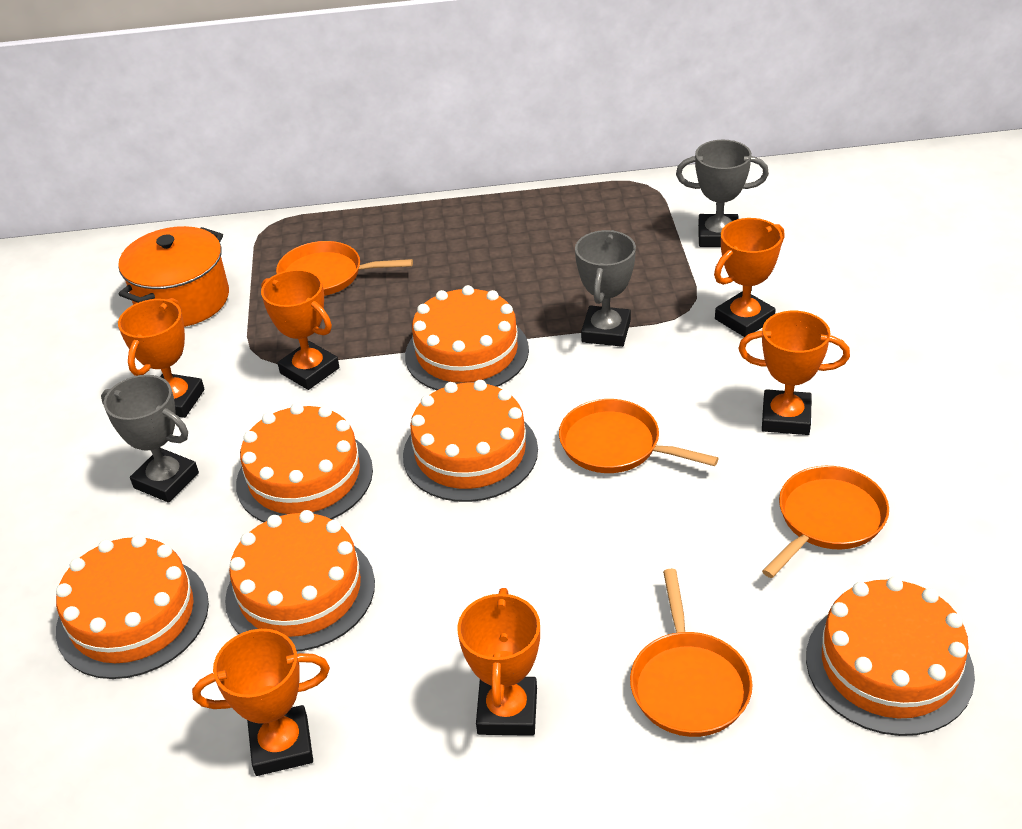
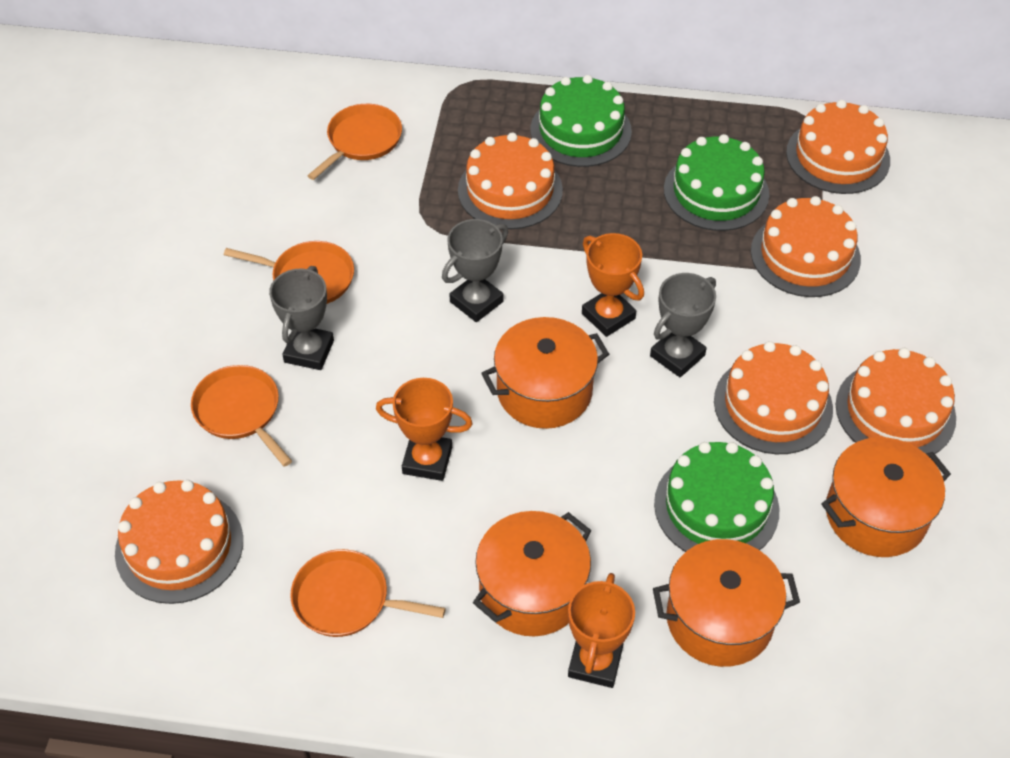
green cake: 0 -> 3
orange pot: 1 -> 4
orange trophy: 6 -> 3

